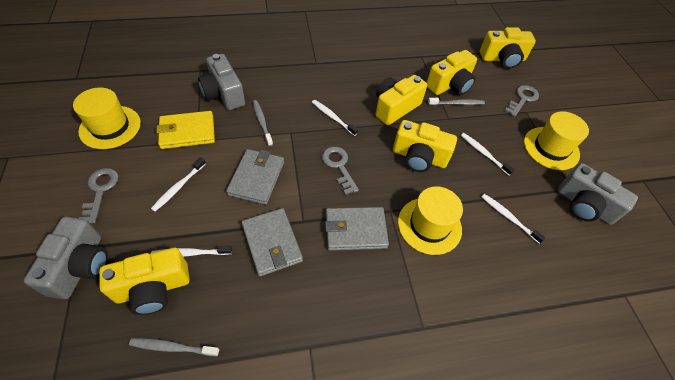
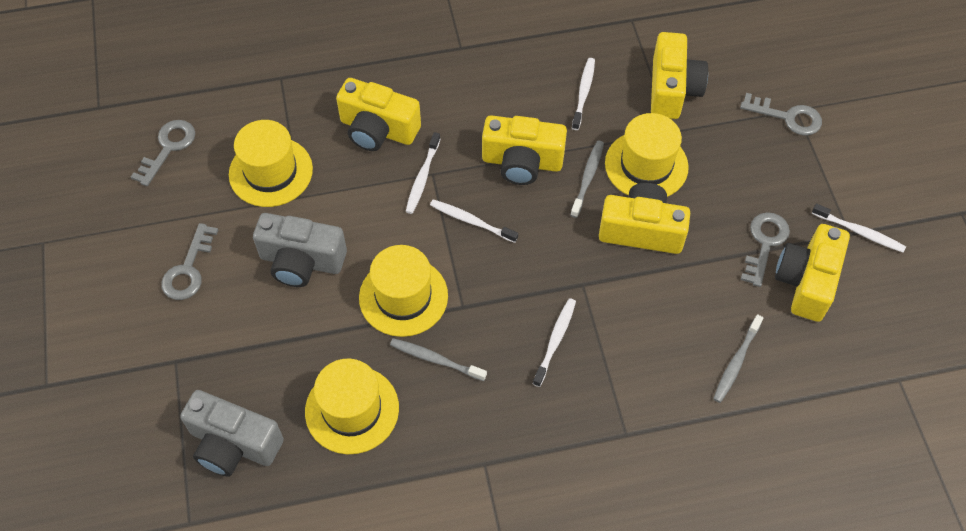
grey camera: 3 -> 2
grey key: 3 -> 4
grey wallet: 3 -> 0
yellow hat: 3 -> 4
yellow wallet: 1 -> 0

